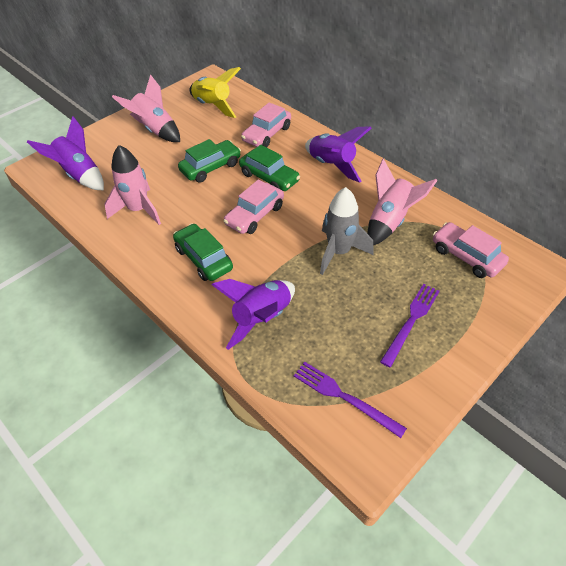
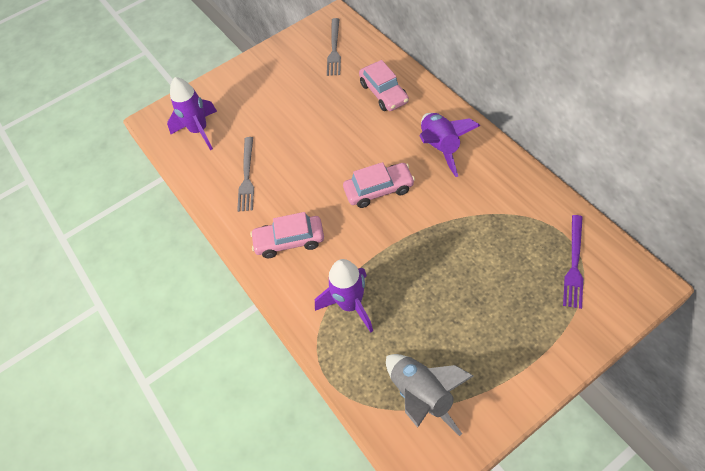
green car: 3 -> 0
grey fork: 0 -> 2
pink rocket: 3 -> 0
purple fork: 2 -> 1
yellow rocket: 1 -> 0

